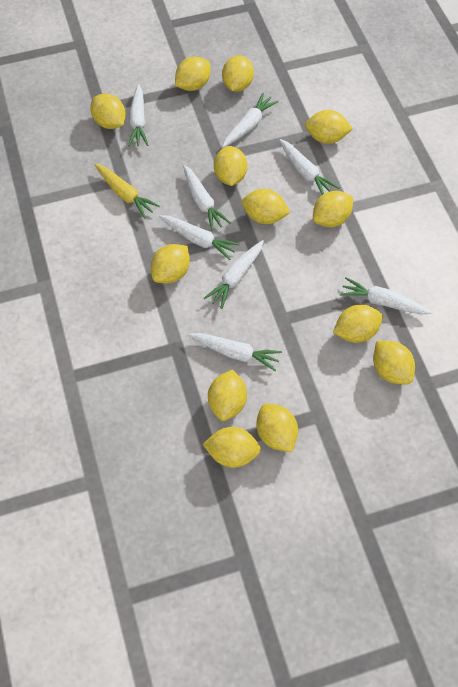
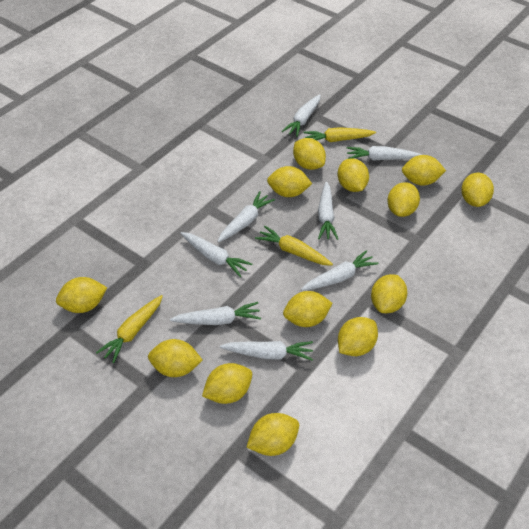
yellow carrot: 1 -> 3

